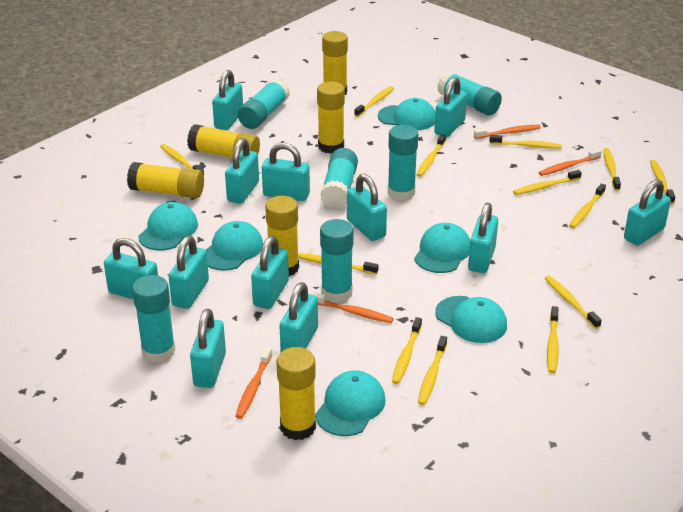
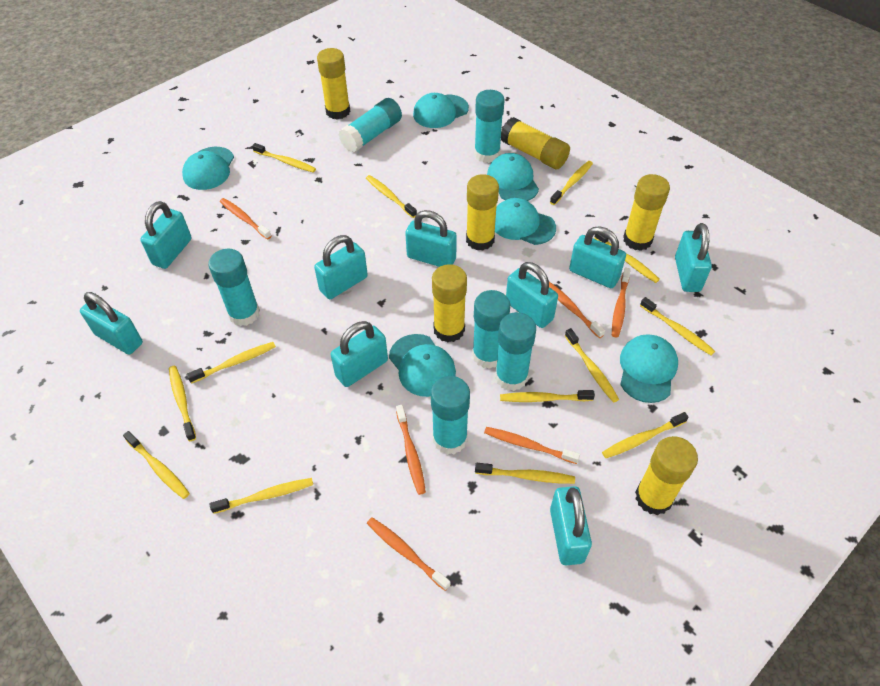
orange toothbrush: 4 -> 6
turquoise padlock: 12 -> 9

